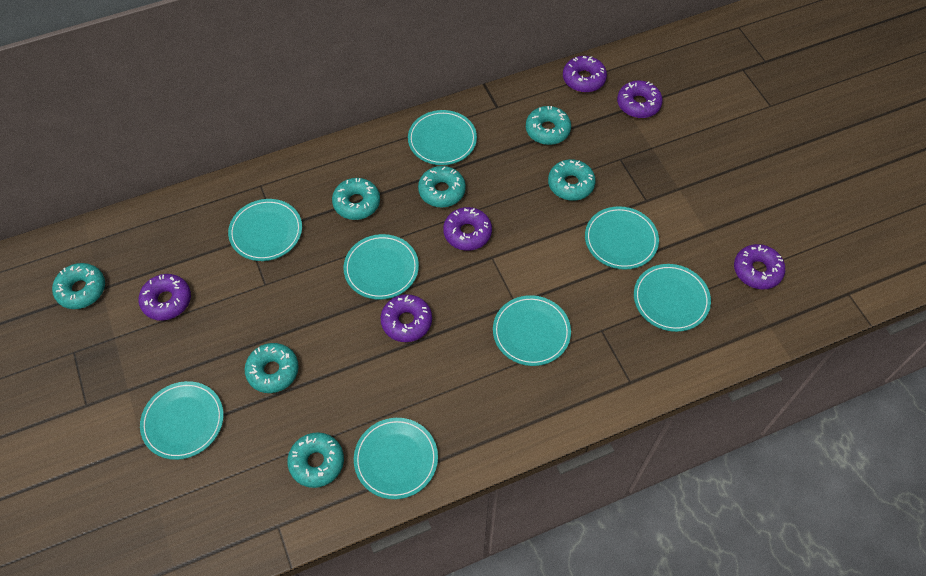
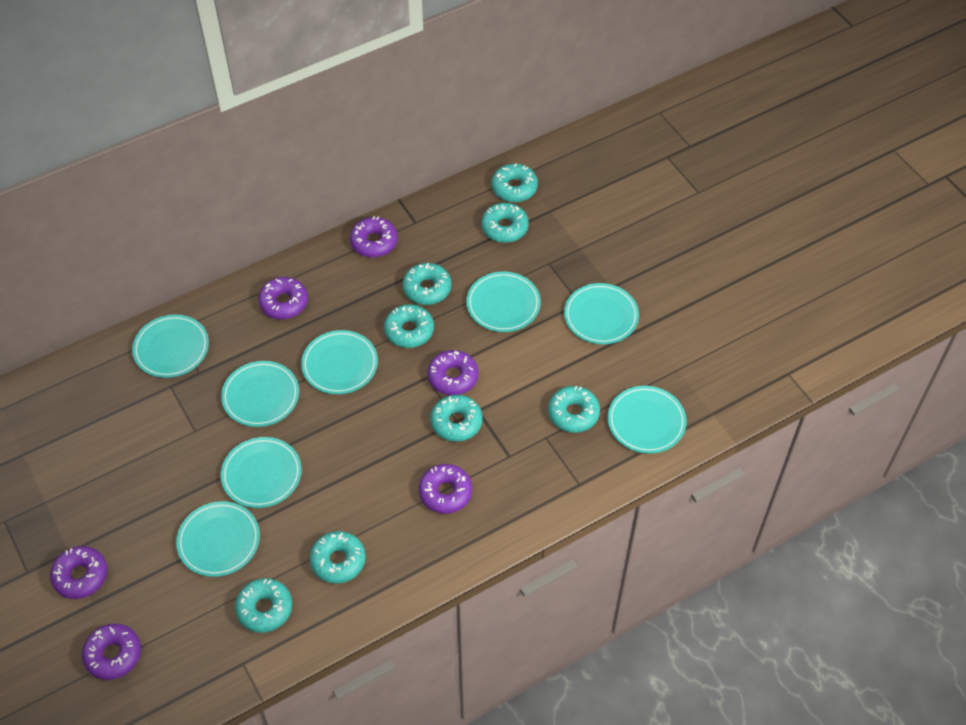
turquoise donut: 7 -> 8

